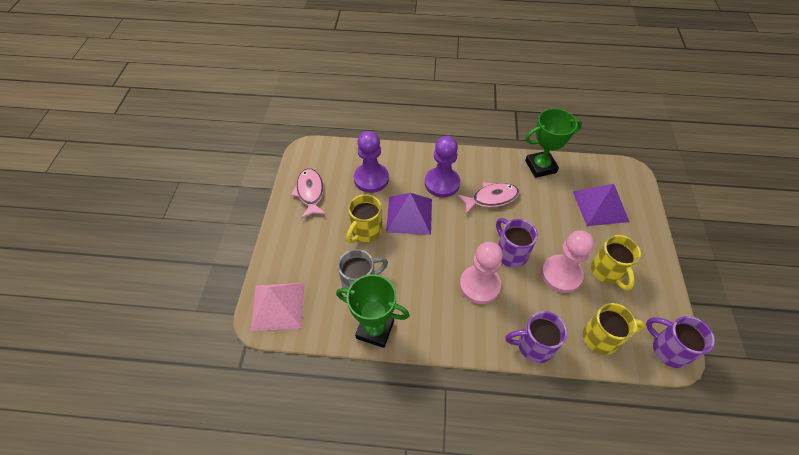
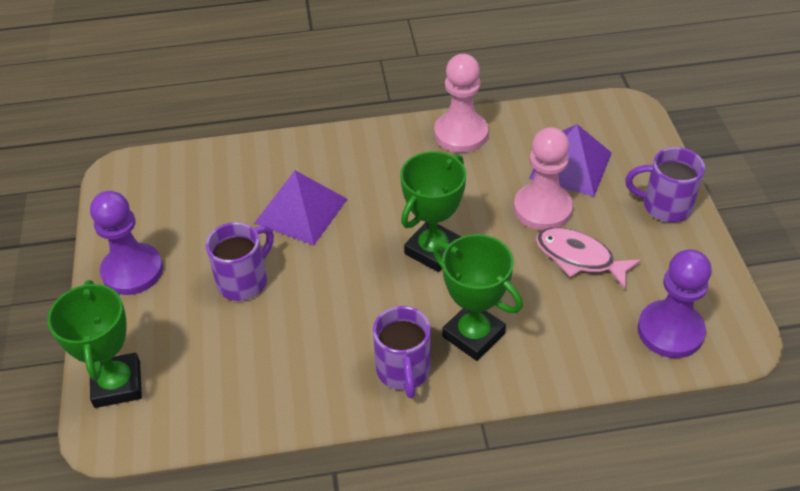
green trophy: 2 -> 3
grey mug: 1 -> 0
pink fish: 2 -> 1
pink pyramid: 1 -> 0
yellow mug: 3 -> 0

